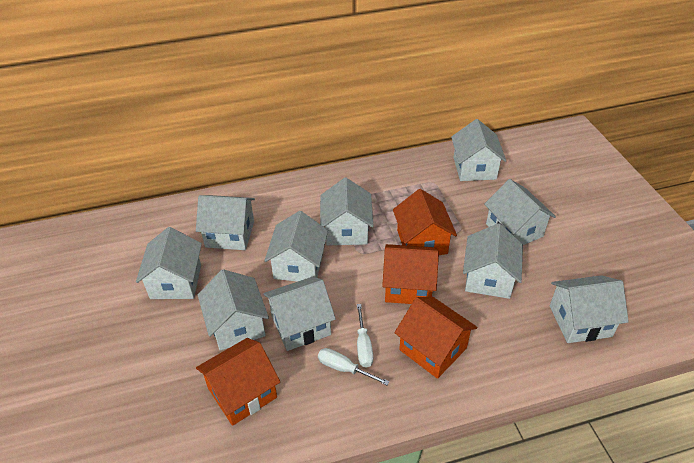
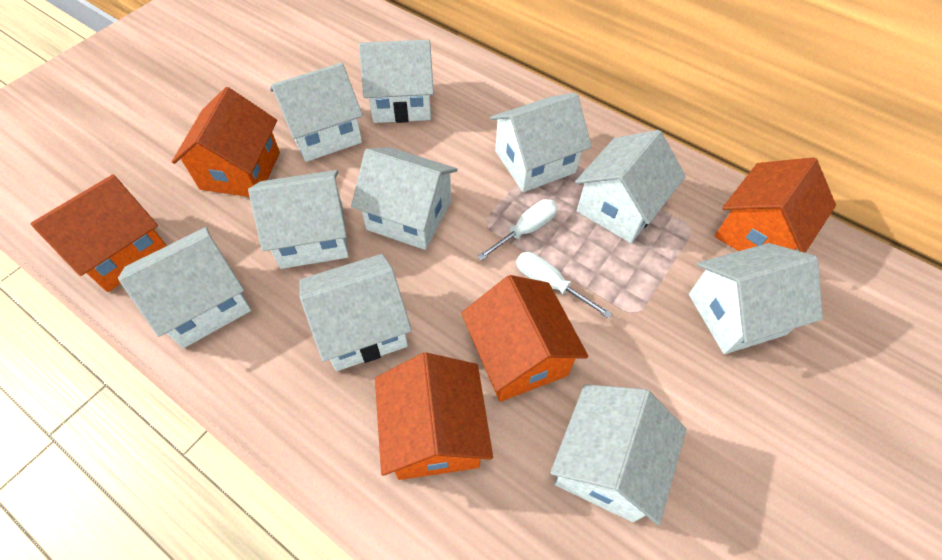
orange house: 4 -> 5

